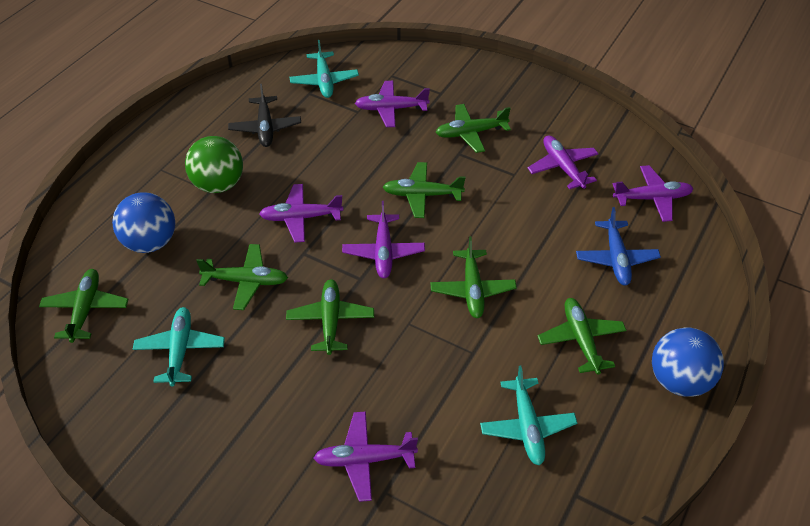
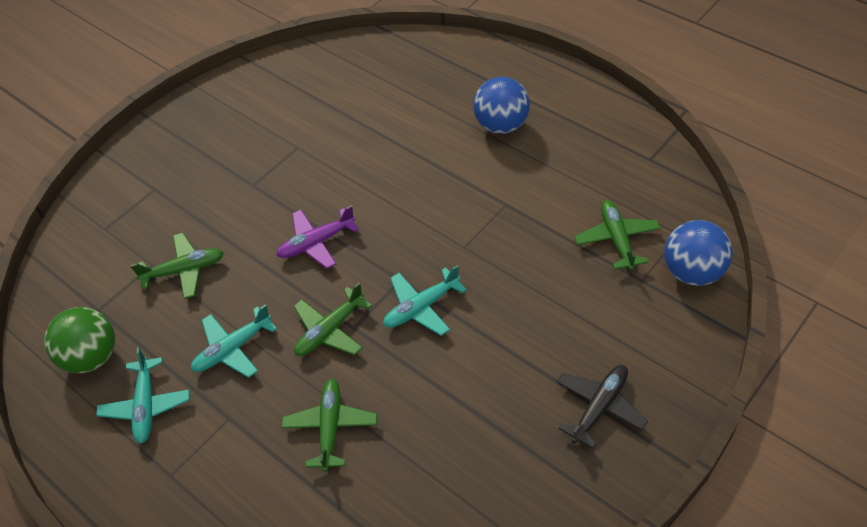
blue plane: 1 -> 0
green plane: 7 -> 4
purple plane: 6 -> 1

